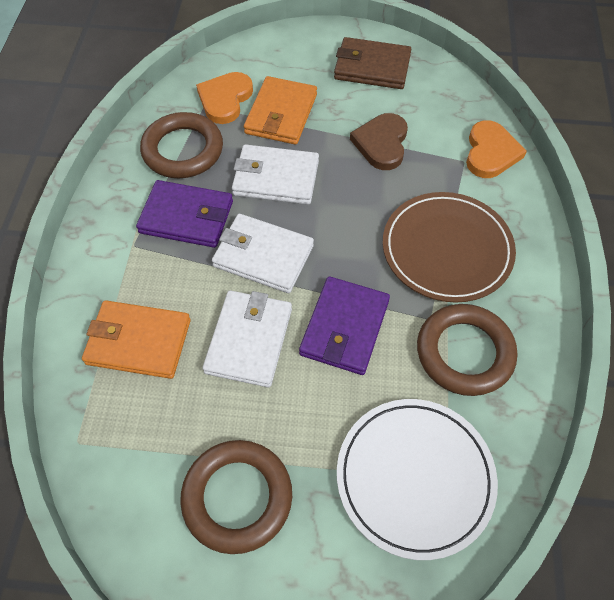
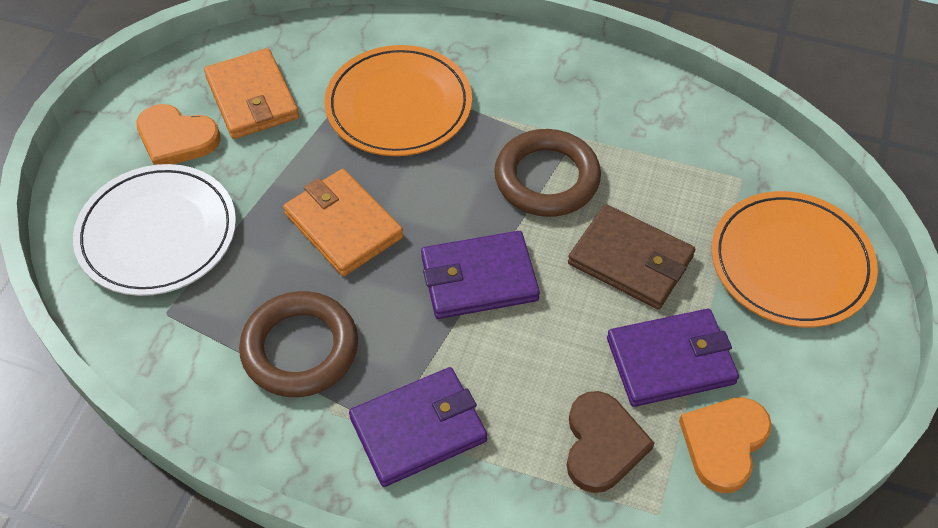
brown plate: 1 -> 0
brown ring: 3 -> 2
orange plate: 0 -> 2
purple wallet: 2 -> 3
white wallet: 3 -> 0

